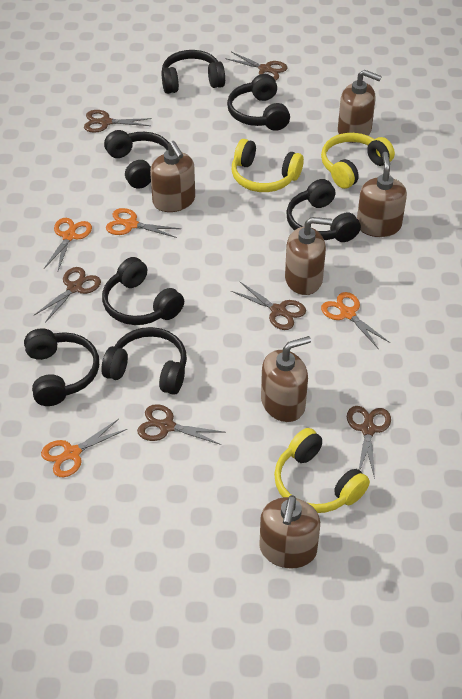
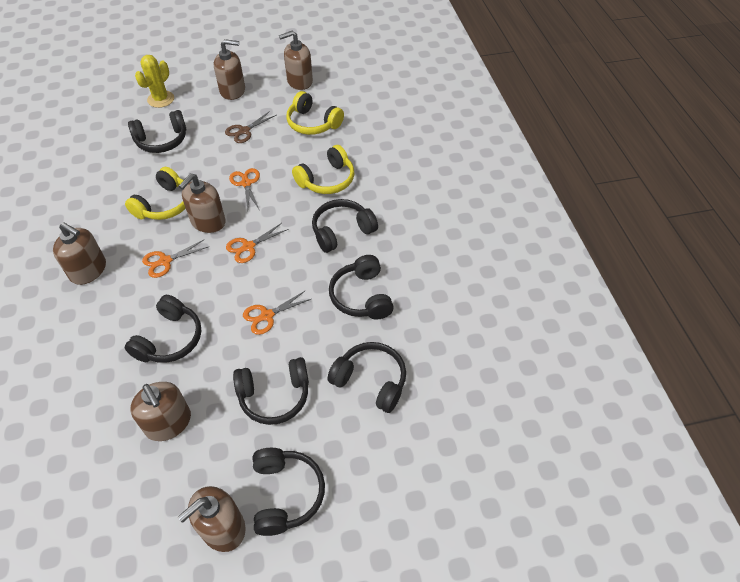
brown scissors: 6 -> 1
yellow cactus: 0 -> 1

